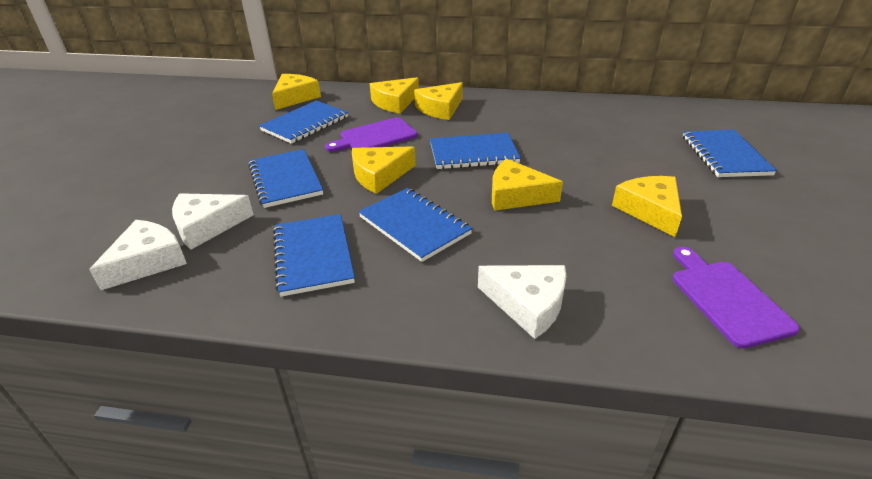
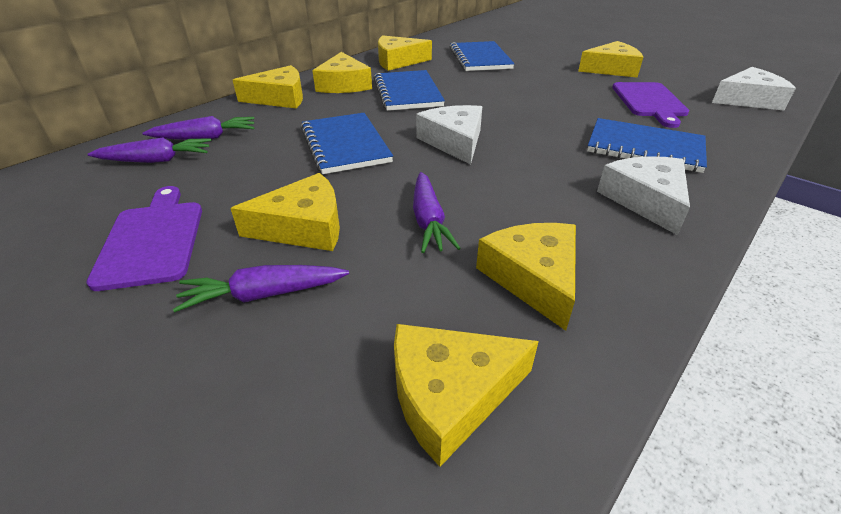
blue notebook: 6 -> 4
purple carrot: 0 -> 4
yellow cheese: 6 -> 7

